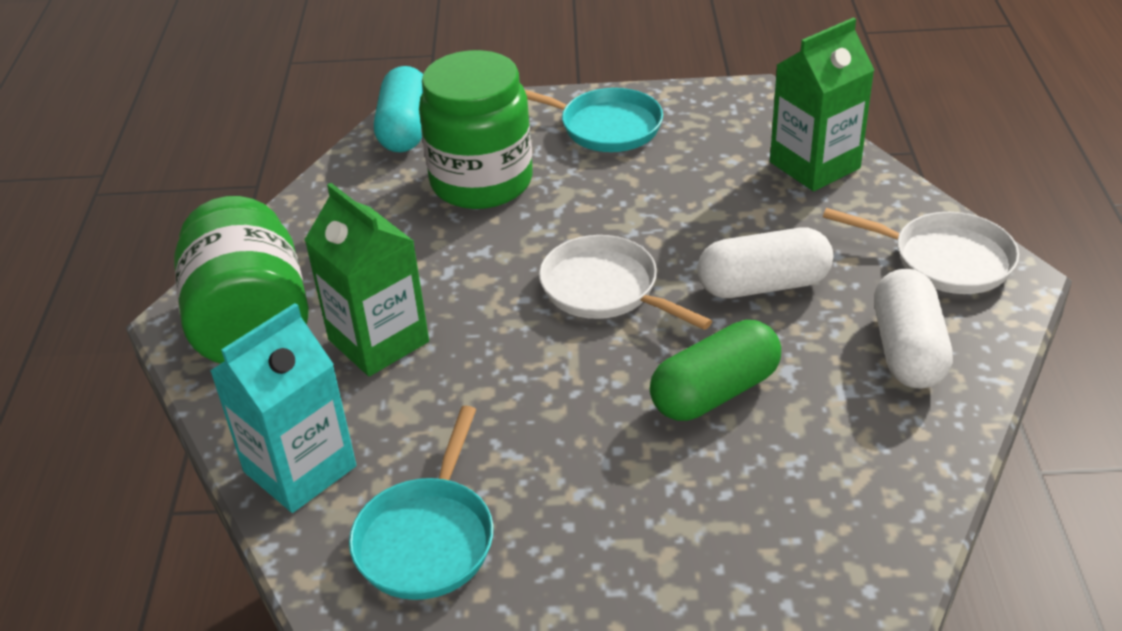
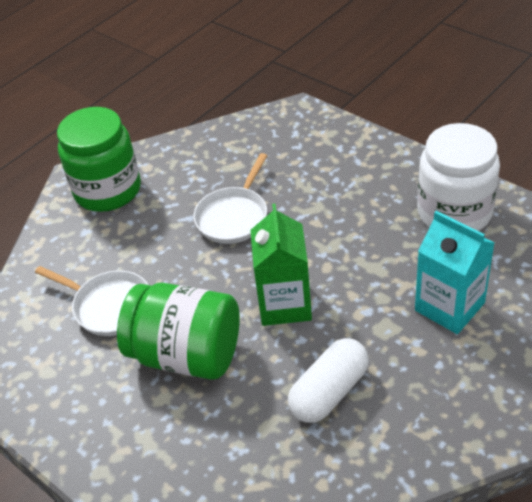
green capsule: 1 -> 0
green carton: 2 -> 1
turquoise capsule: 1 -> 0
turquoise pan: 2 -> 0
white capsule: 2 -> 1
white jar: 0 -> 1

